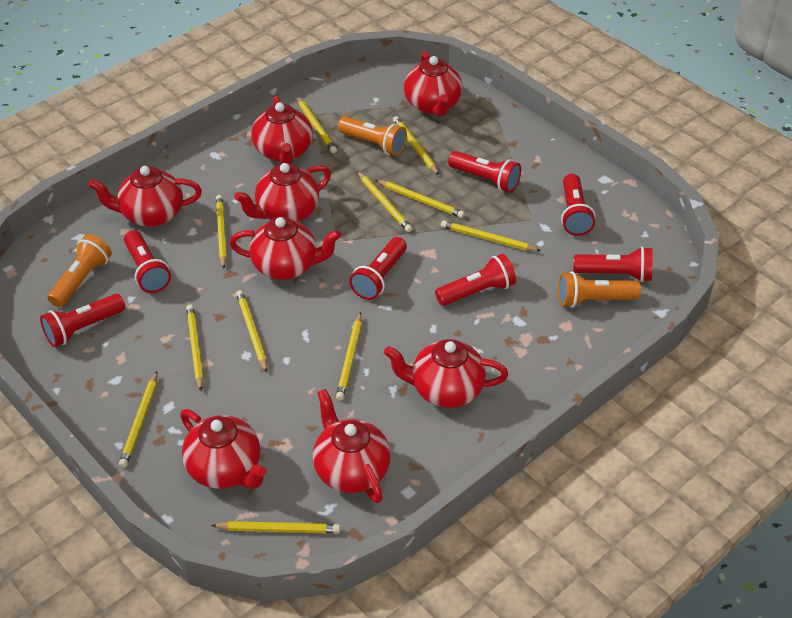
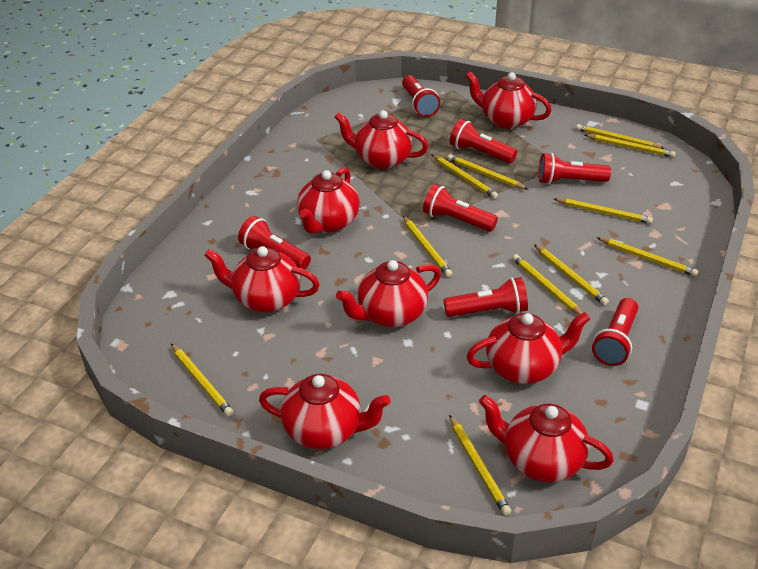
orange flashlight: 3 -> 0

